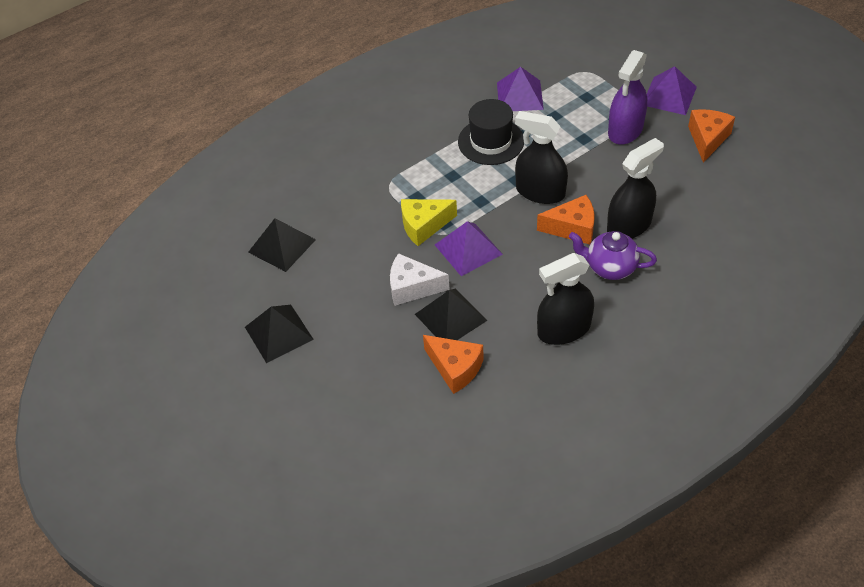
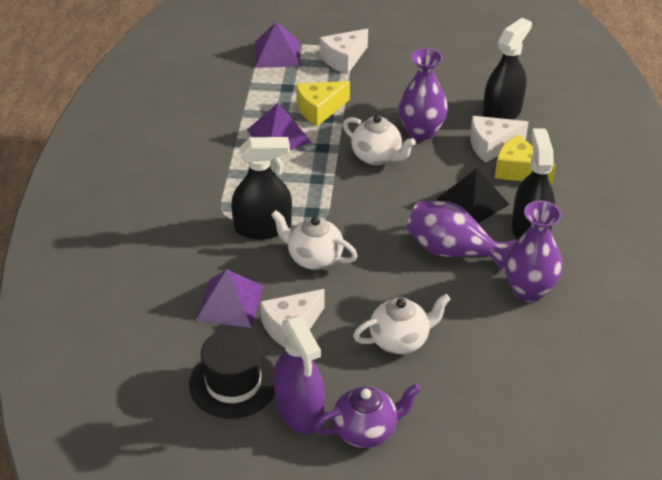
black pyramid: 3 -> 1
orange cheese: 3 -> 0
purple vase: 0 -> 3
white cheese: 1 -> 3
white teapot: 0 -> 3
yellow cheese: 1 -> 2

